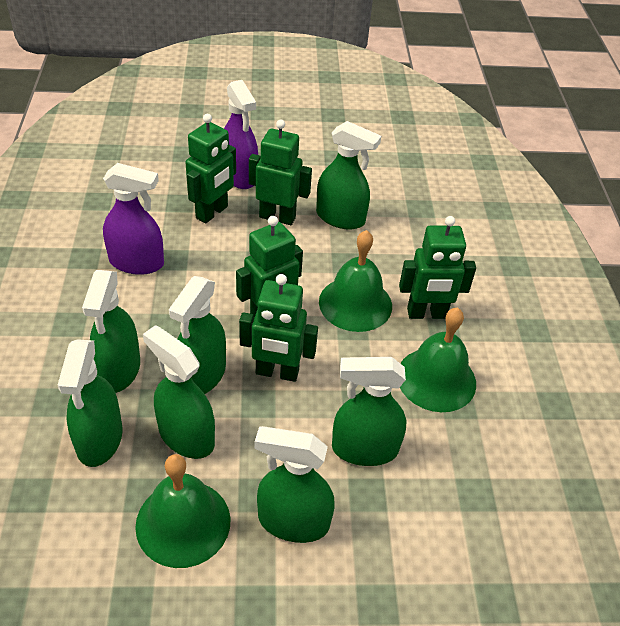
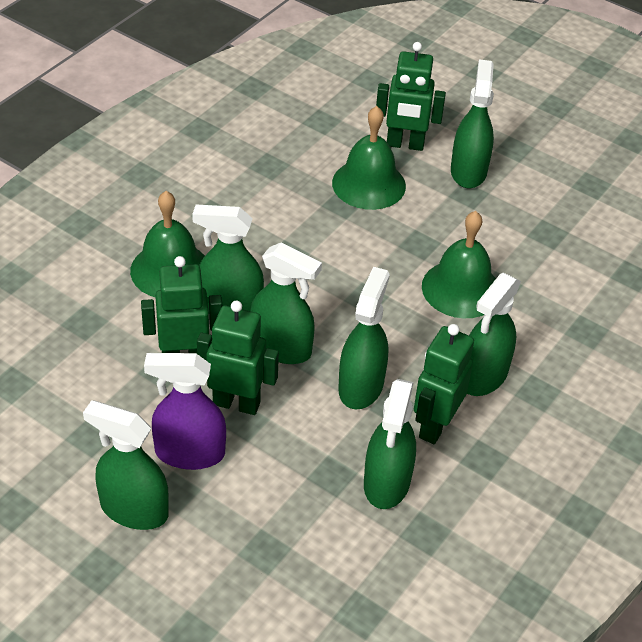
green robot: 5 -> 4
purple spray bottle: 2 -> 1

